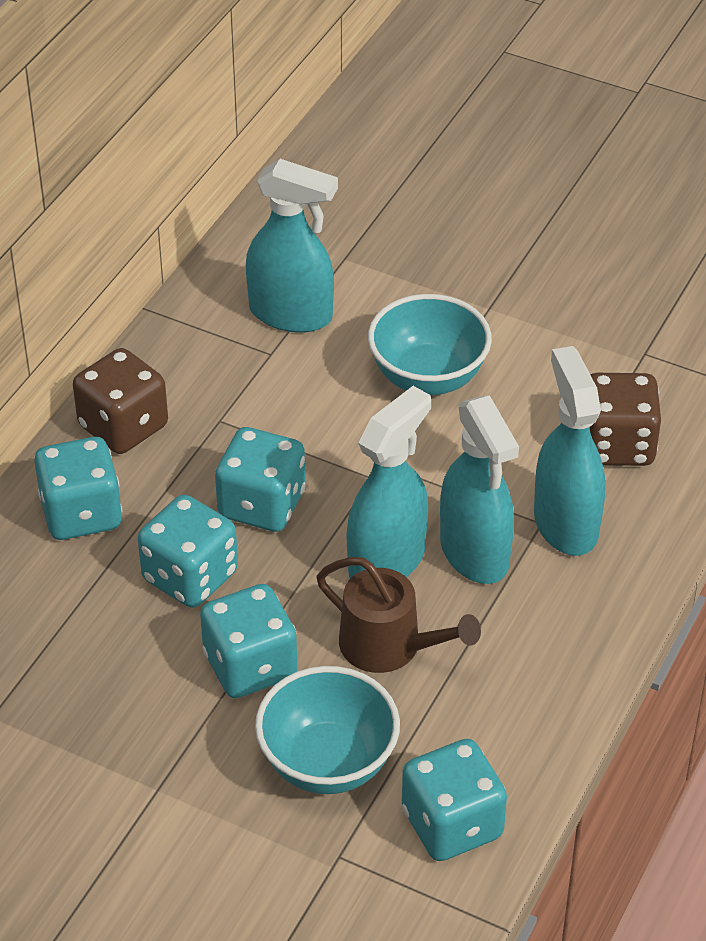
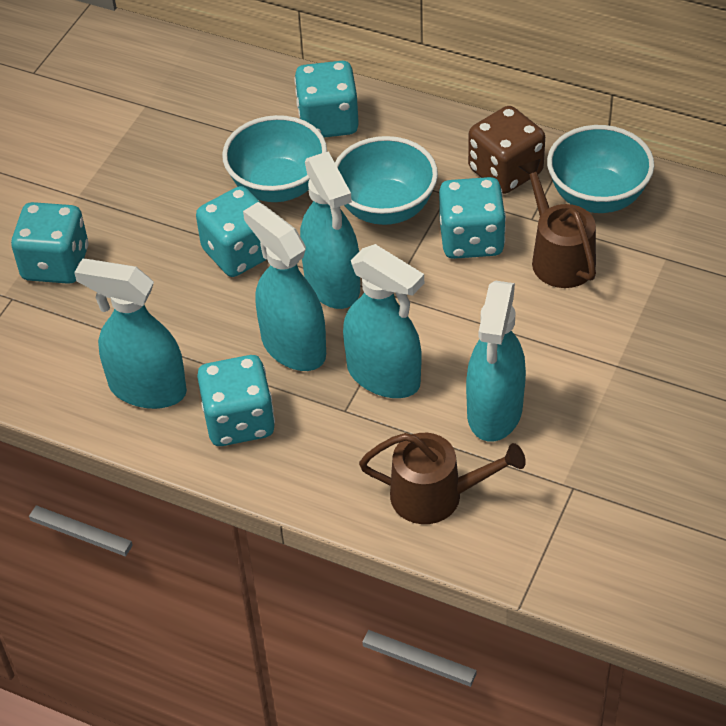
brown dice: 2 -> 1
brown watering can: 1 -> 2
turquoise bowl: 2 -> 3
turquoise spray bottle: 4 -> 5

